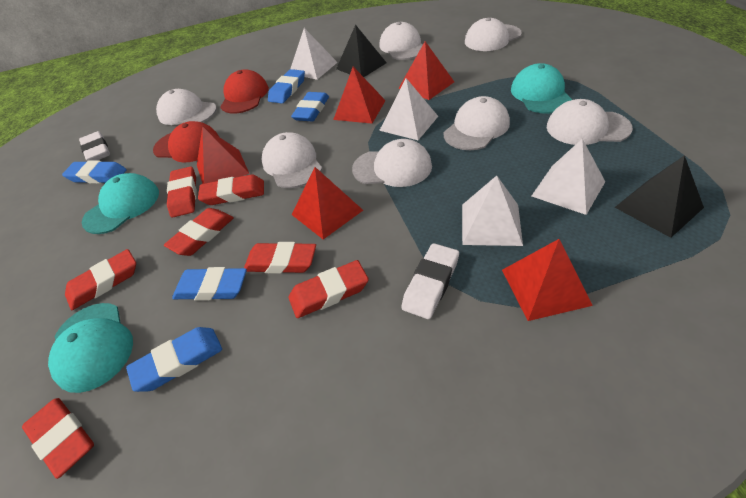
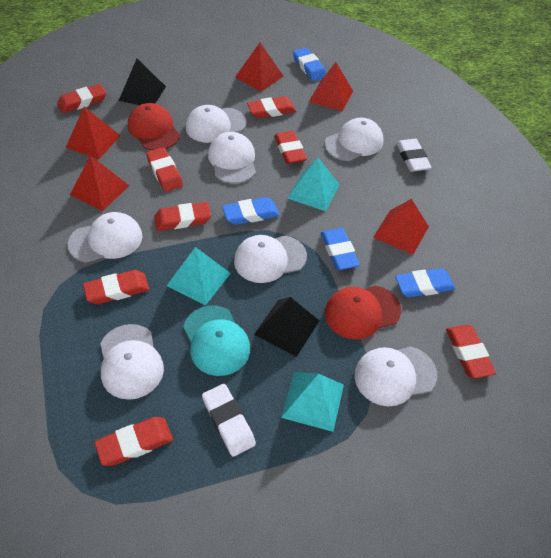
blue eraser: 5 -> 4
red eraser: 7 -> 8
turquoise cap: 3 -> 1
turquoise pyramid: 0 -> 3
white pyramid: 4 -> 0

